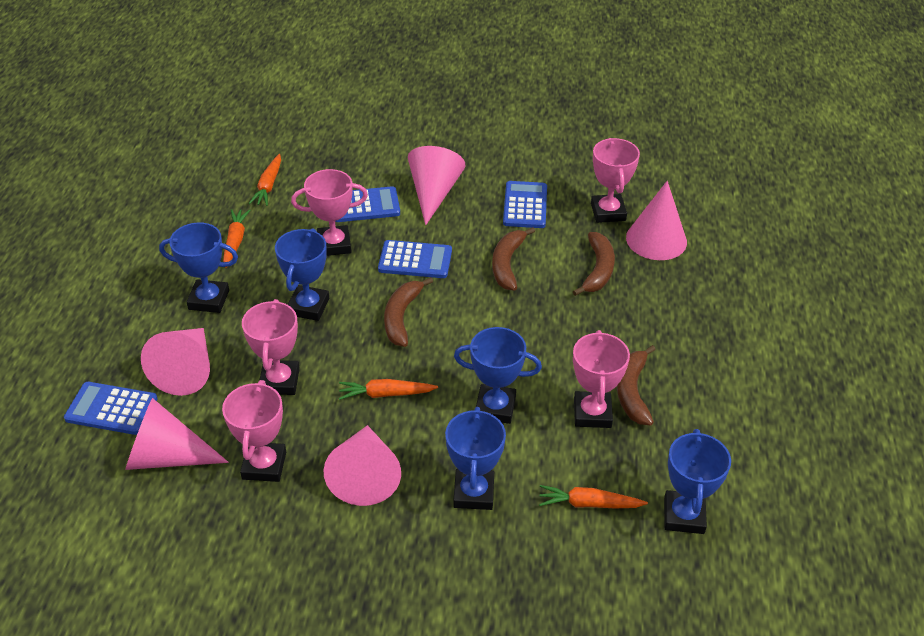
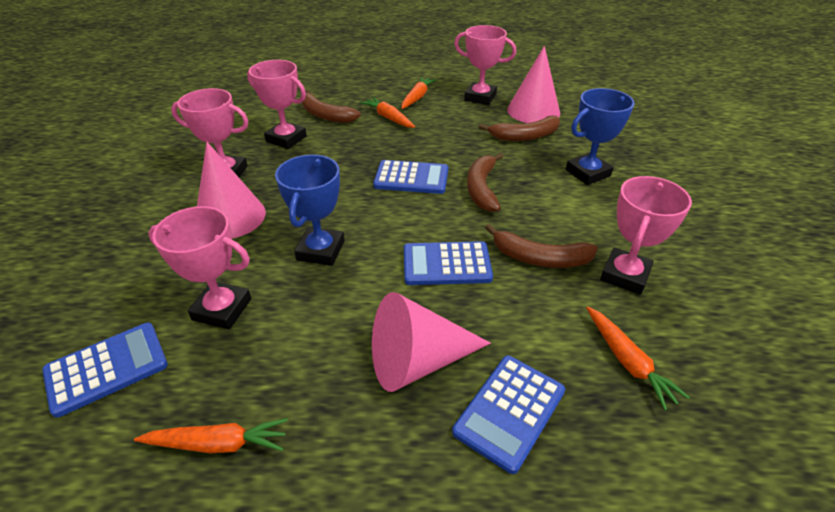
blue trophy: 5 -> 2
pink cone: 5 -> 3

